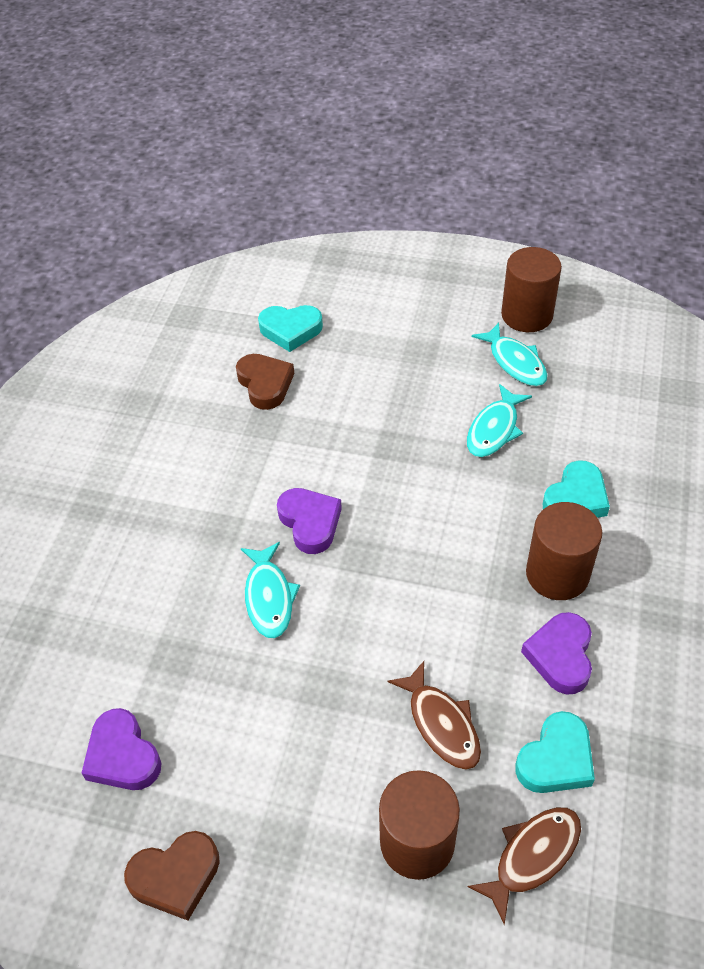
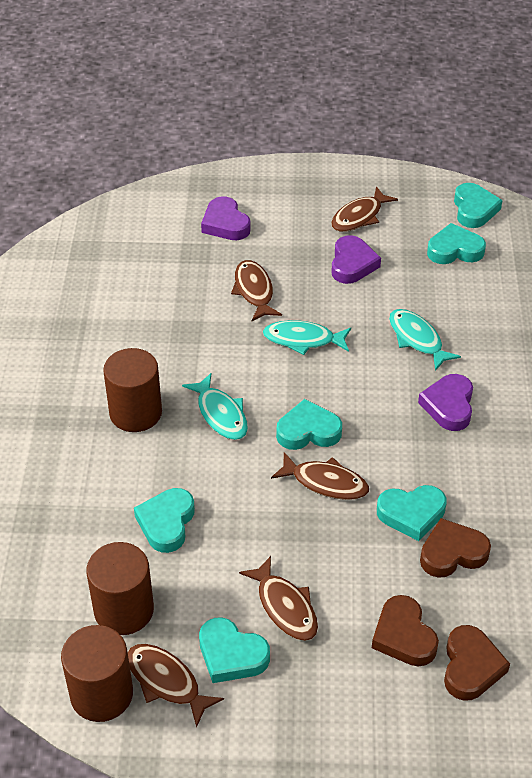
brown fish: 2 -> 5
brown heart: 2 -> 3
turquoise heart: 3 -> 6

